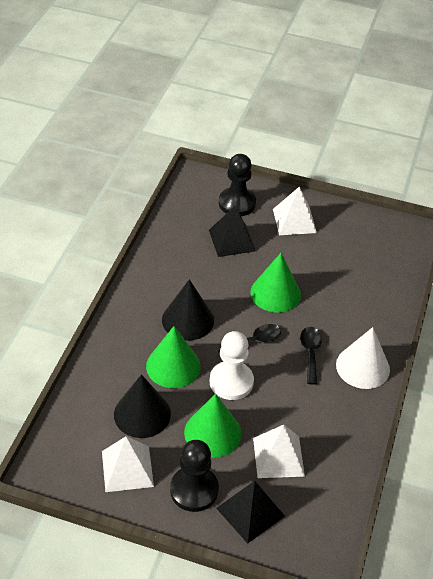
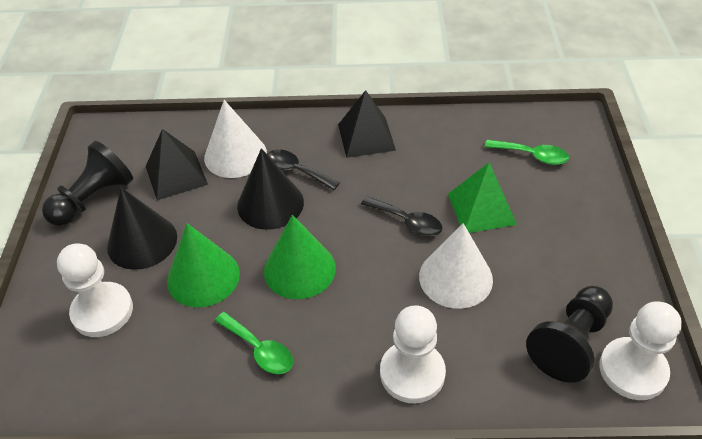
green cone: 3 -> 2
green pyramid: 0 -> 1
green spoon: 0 -> 2
white cone: 1 -> 2
white pawn: 1 -> 3
white pyramid: 3 -> 0

